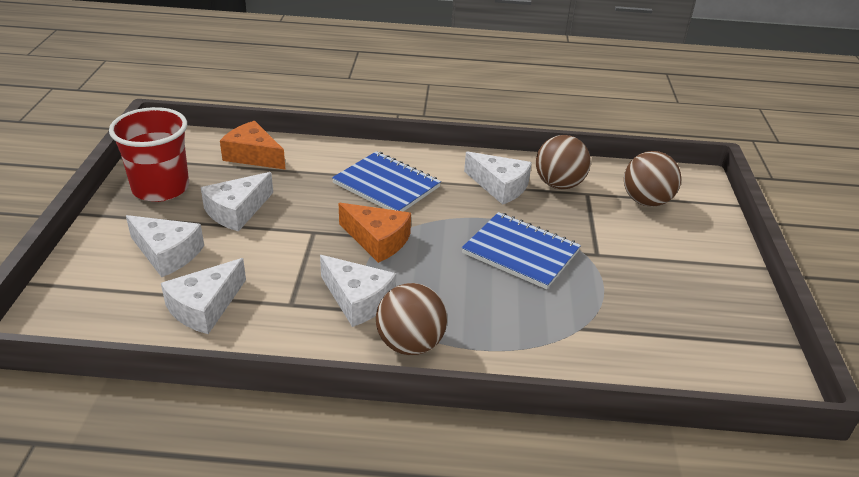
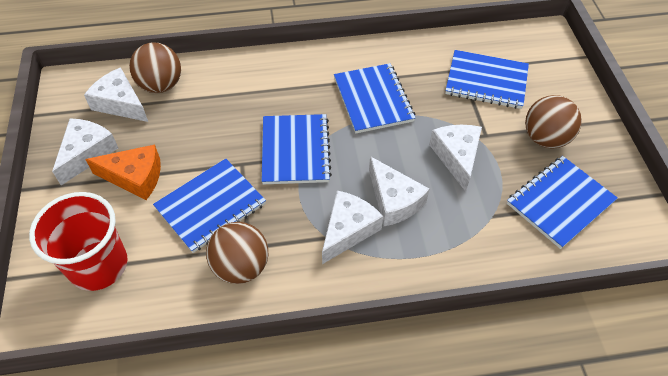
blue notebook: 2 -> 5
orange cheese: 2 -> 1

